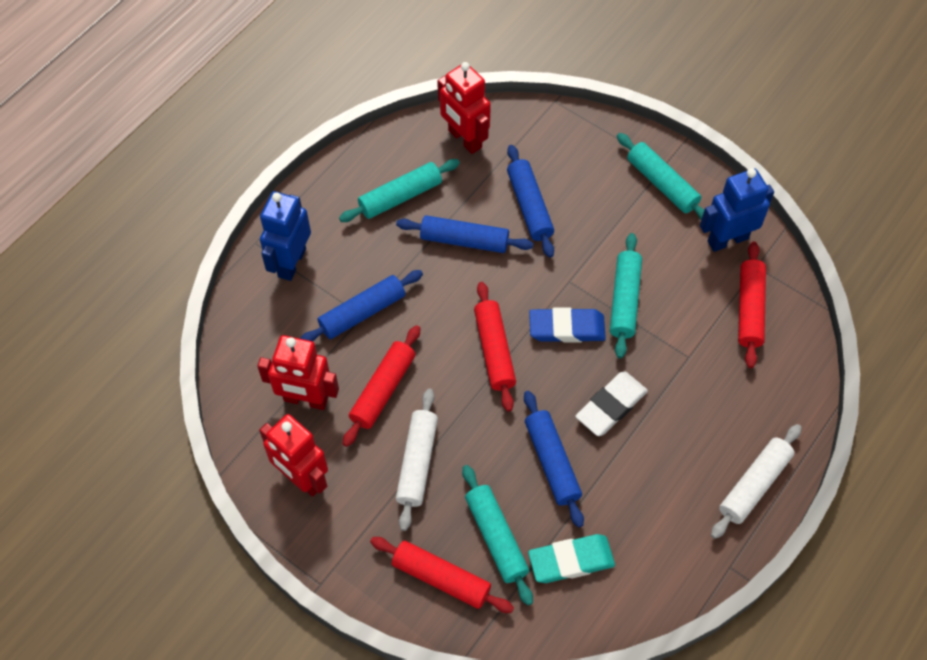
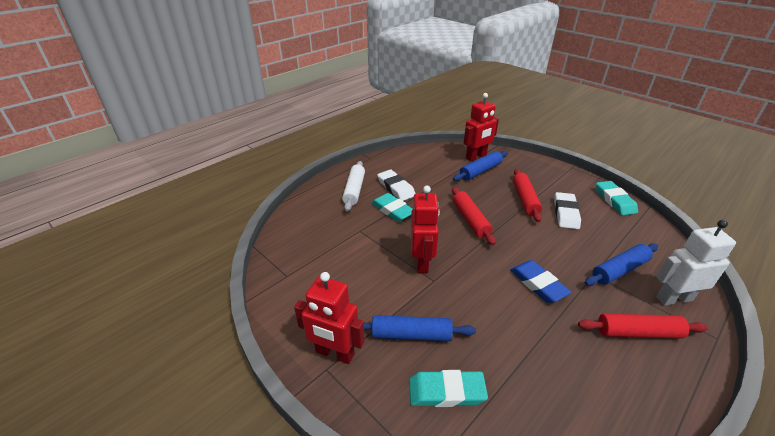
blue robot: 2 -> 0
blue rolling pin: 4 -> 3
red rolling pin: 4 -> 3
turquoise eraser: 1 -> 3
turquoise rolling pin: 4 -> 0
white eraser: 1 -> 2
white robot: 0 -> 1
white rolling pin: 2 -> 1

